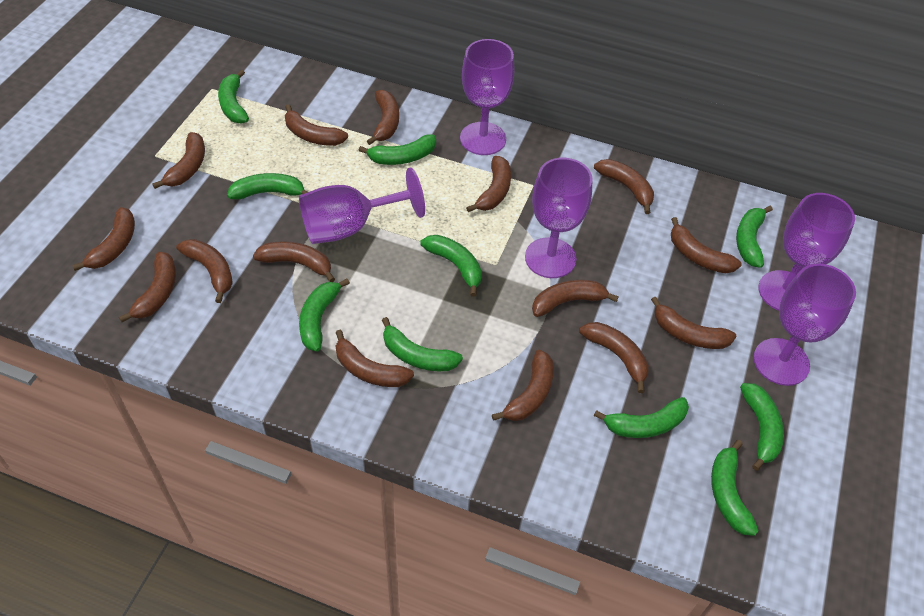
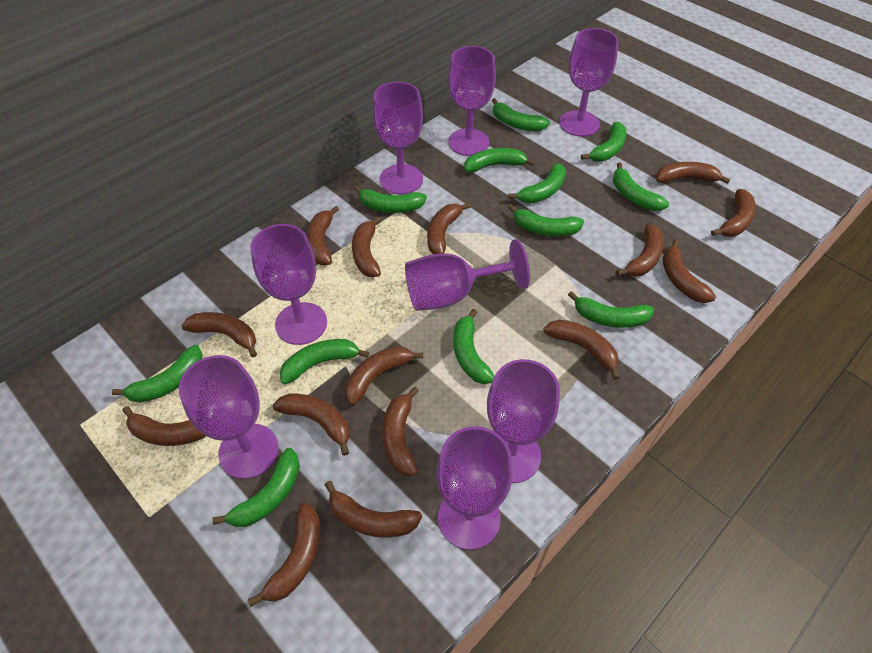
green banana: 10 -> 12
purple goblet: 5 -> 8

